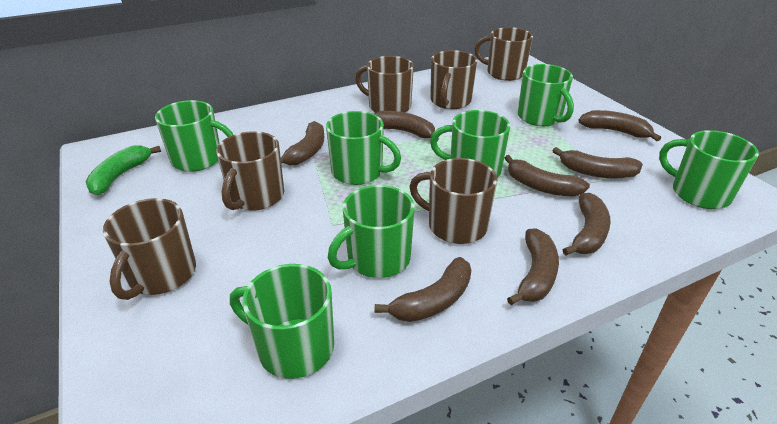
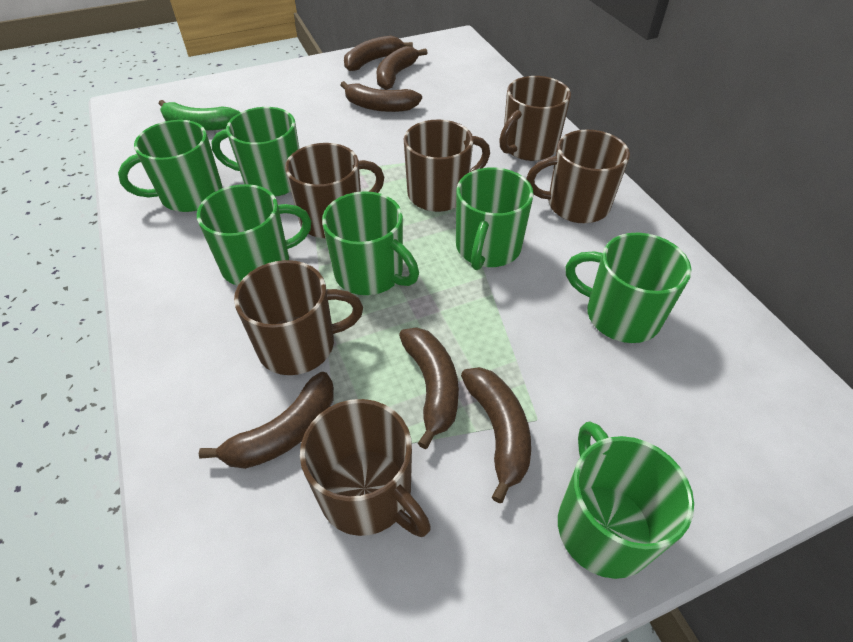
brown banana: 8 -> 6

